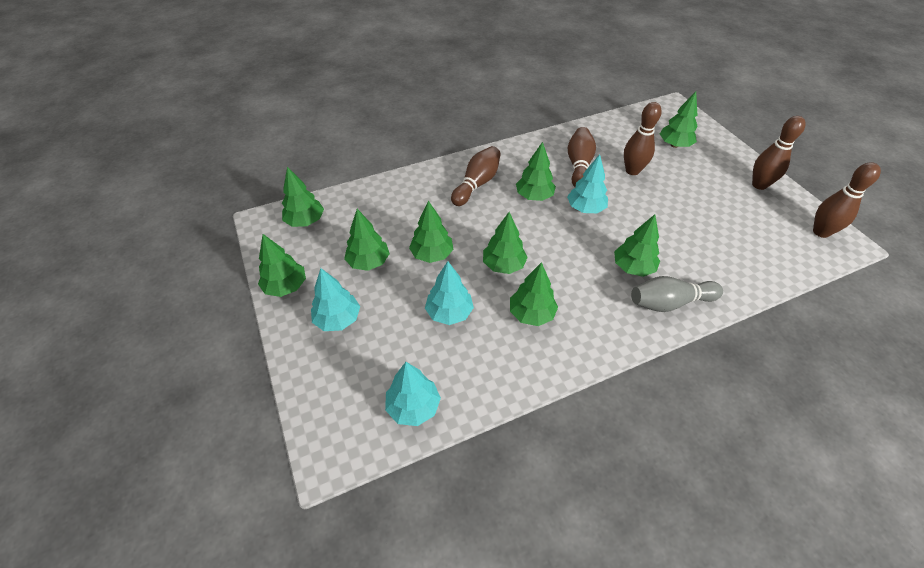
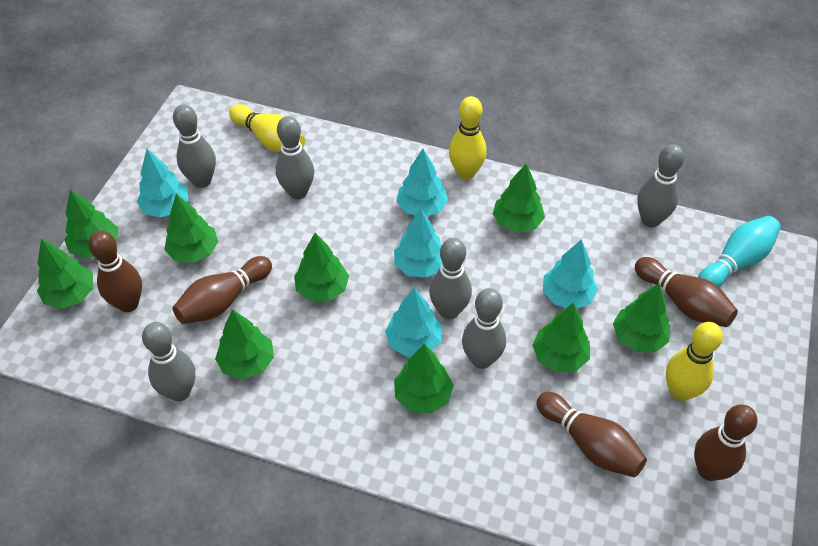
grey bowling pin: 1 -> 6
turquoise bowling pin: 0 -> 1
turquoise tree: 4 -> 5
yellow bowling pin: 0 -> 3

